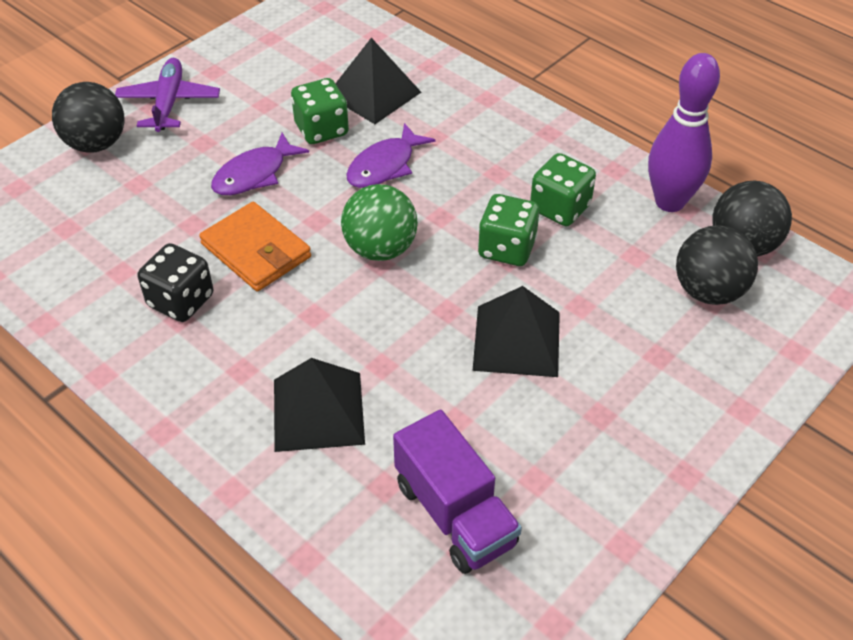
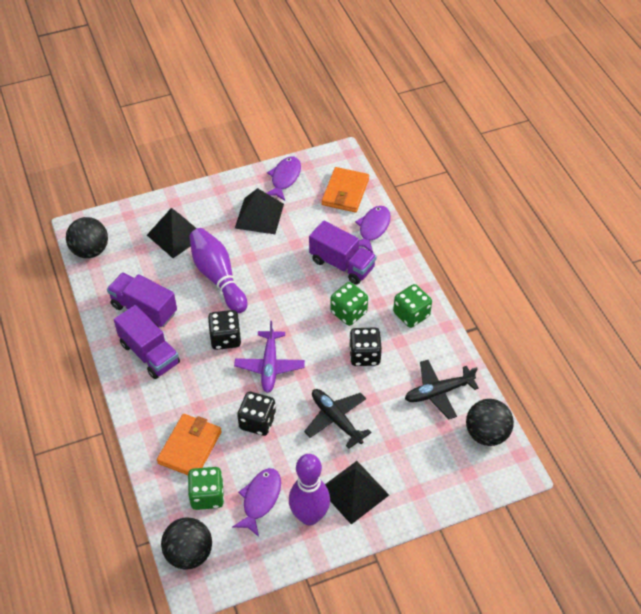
black dice: 1 -> 3
black plane: 0 -> 2
green ball: 1 -> 0
orange wallet: 1 -> 2
purple bowling pin: 1 -> 2
purple fish: 2 -> 3
purple truck: 1 -> 3

